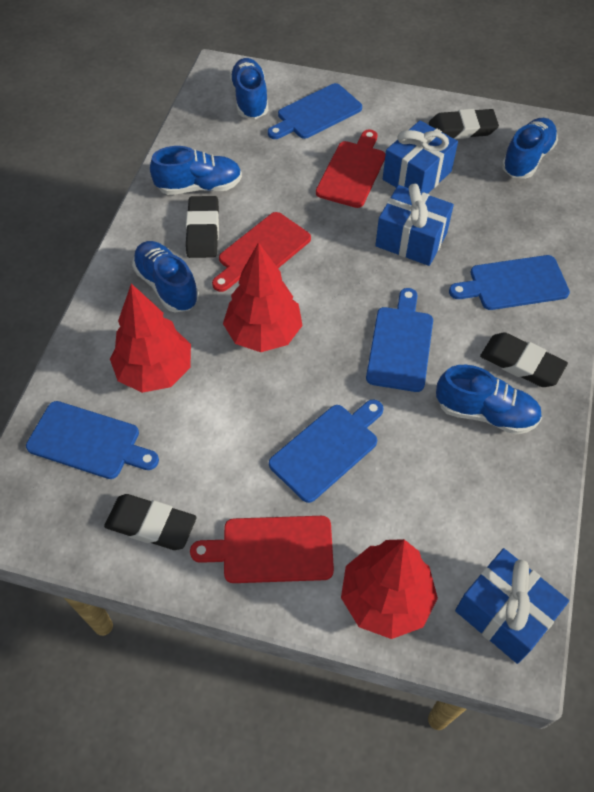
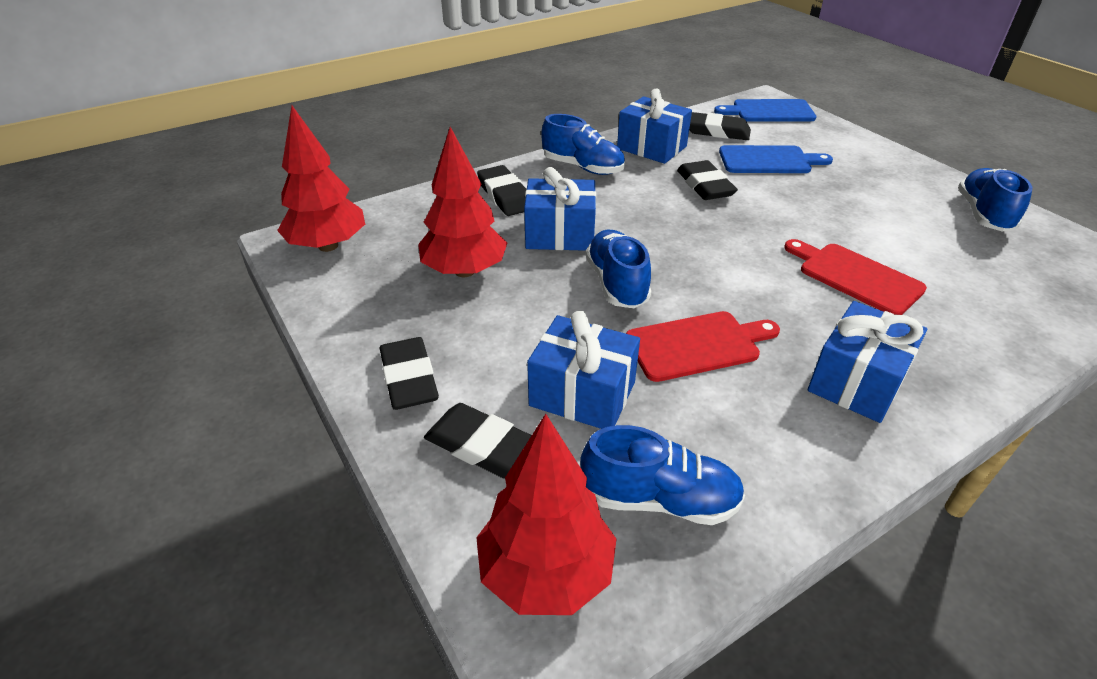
black eraser: 4 -> 5
blue cutting board: 5 -> 2
blue gift: 3 -> 4
blue shoe: 5 -> 4
red cutting board: 3 -> 2

